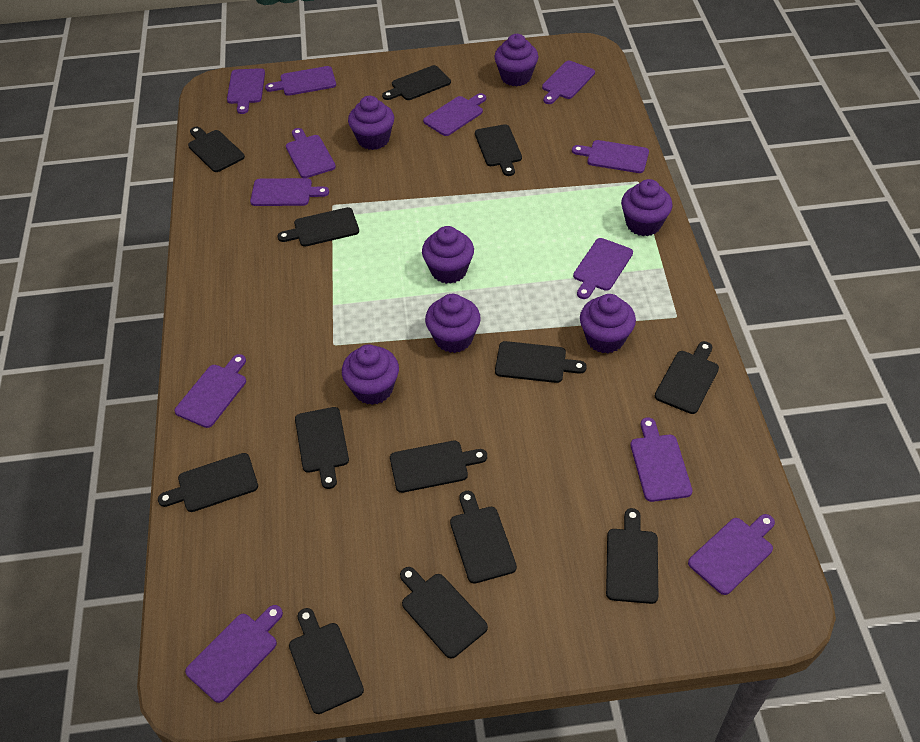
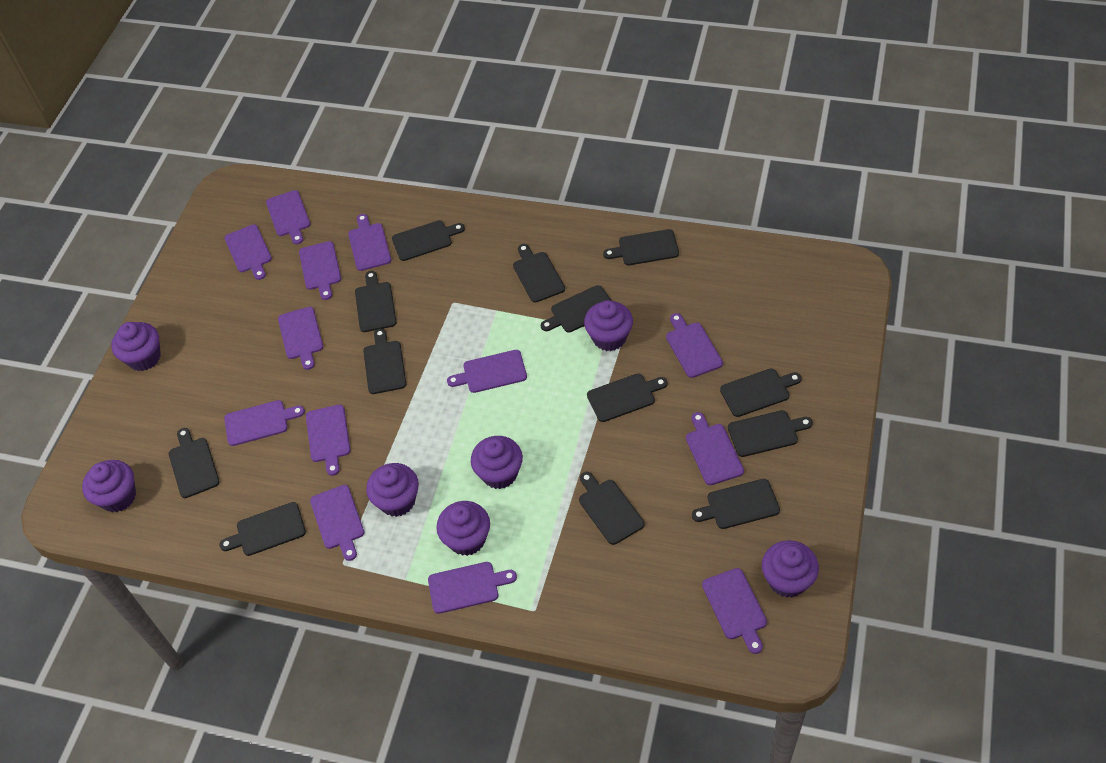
purple cutting board: 12 -> 13

